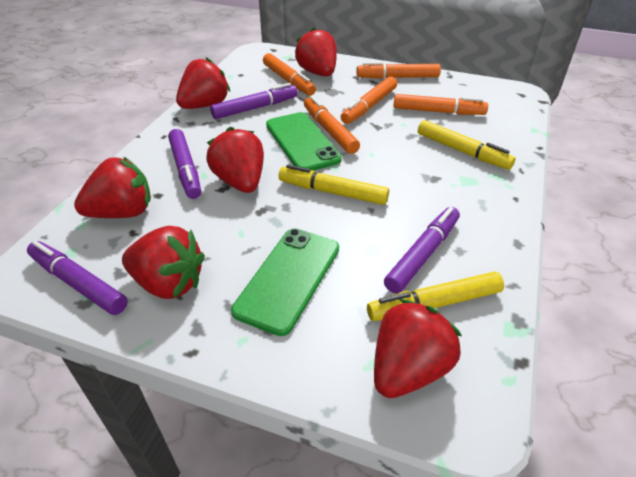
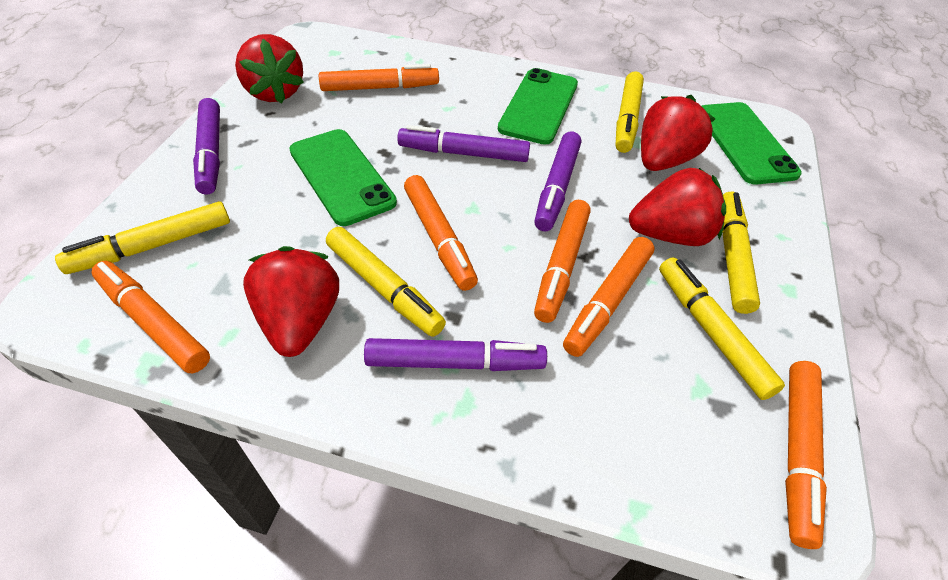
green phone: 2 -> 3
orange marker: 5 -> 6
red strawberry: 6 -> 4
yellow marker: 3 -> 5

